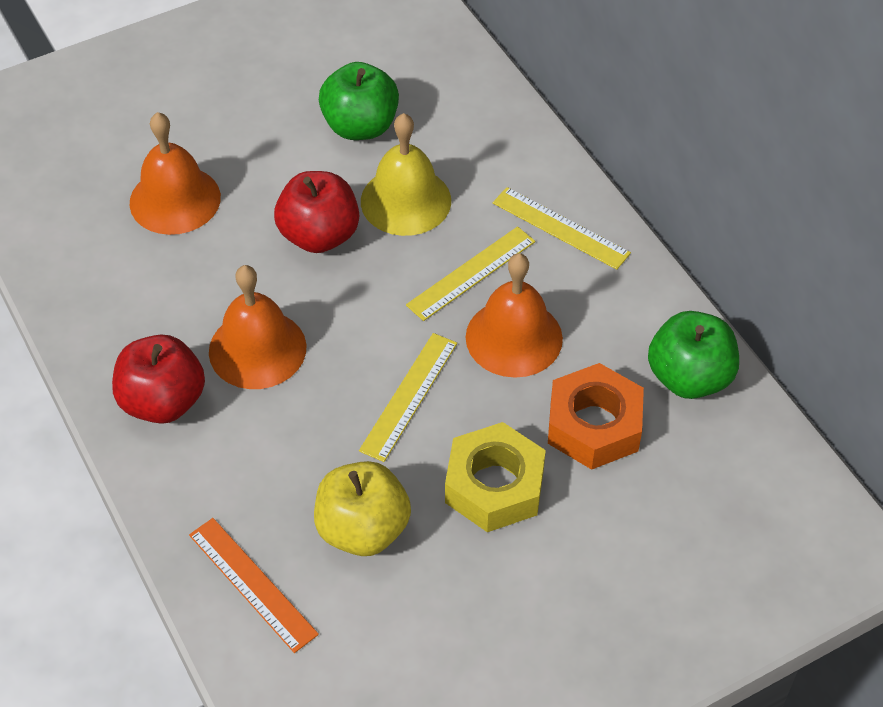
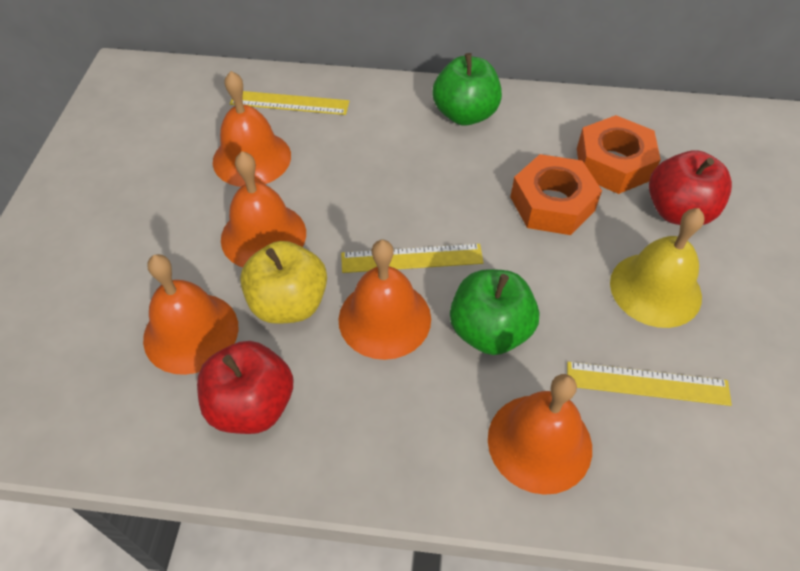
orange bell: 3 -> 5
orange nut: 1 -> 2
orange ruler: 1 -> 0
yellow nut: 1 -> 0

